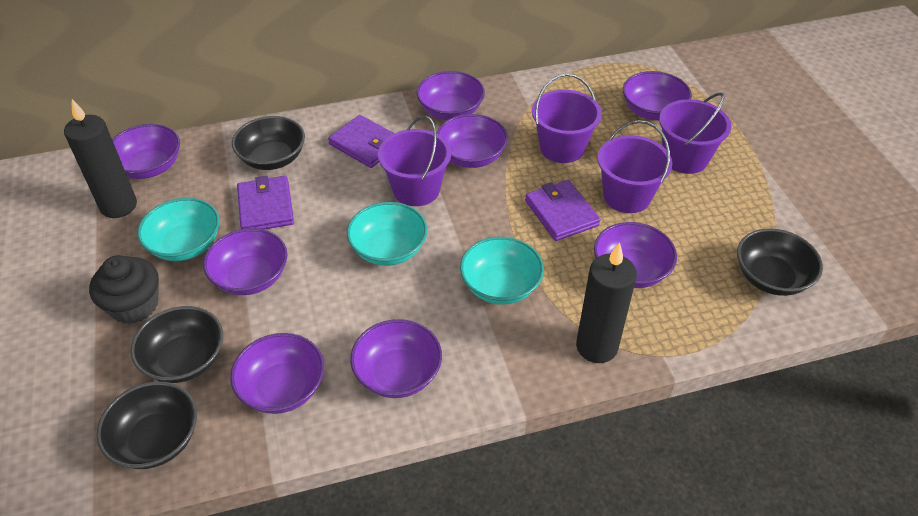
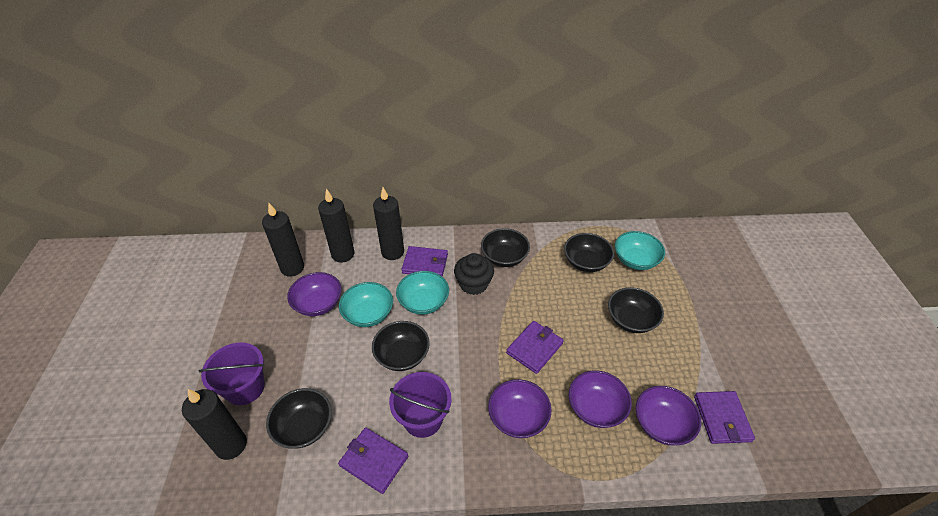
black bowl: 4 -> 5
black candle: 2 -> 4
purple bowl: 8 -> 4
purple bucket: 4 -> 2
purple wallet: 3 -> 4

